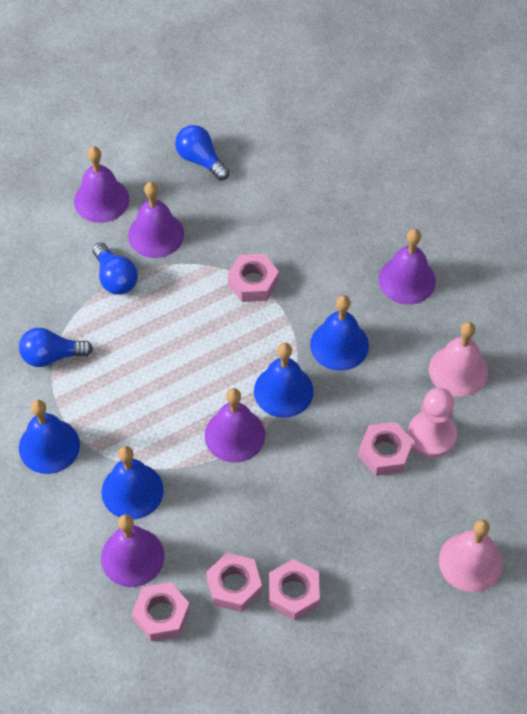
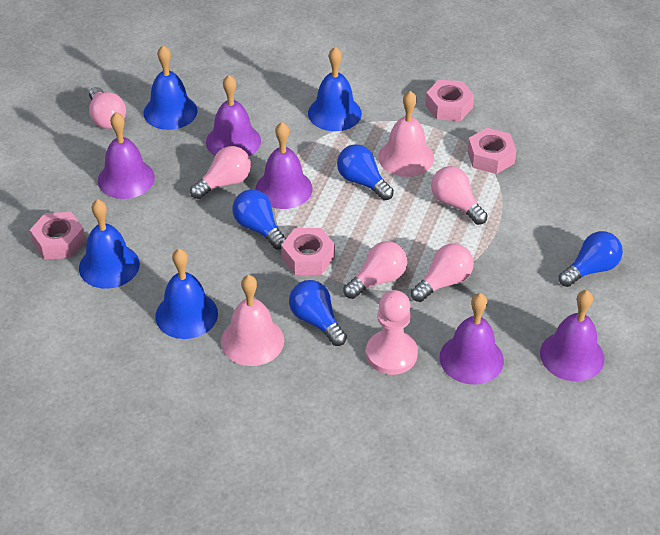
blue light bulb: 3 -> 4
pink light bulb: 0 -> 5
pink nut: 5 -> 4

